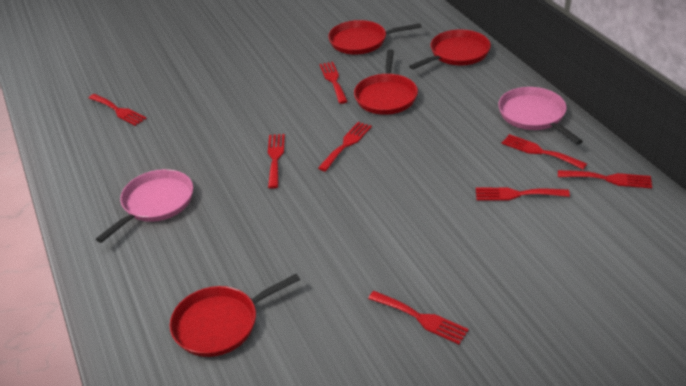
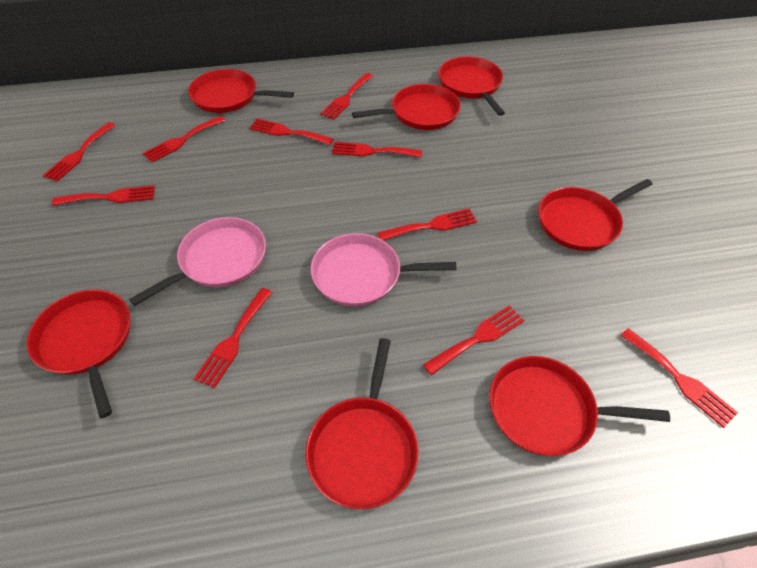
red fork: 8 -> 10
red pan: 4 -> 7

